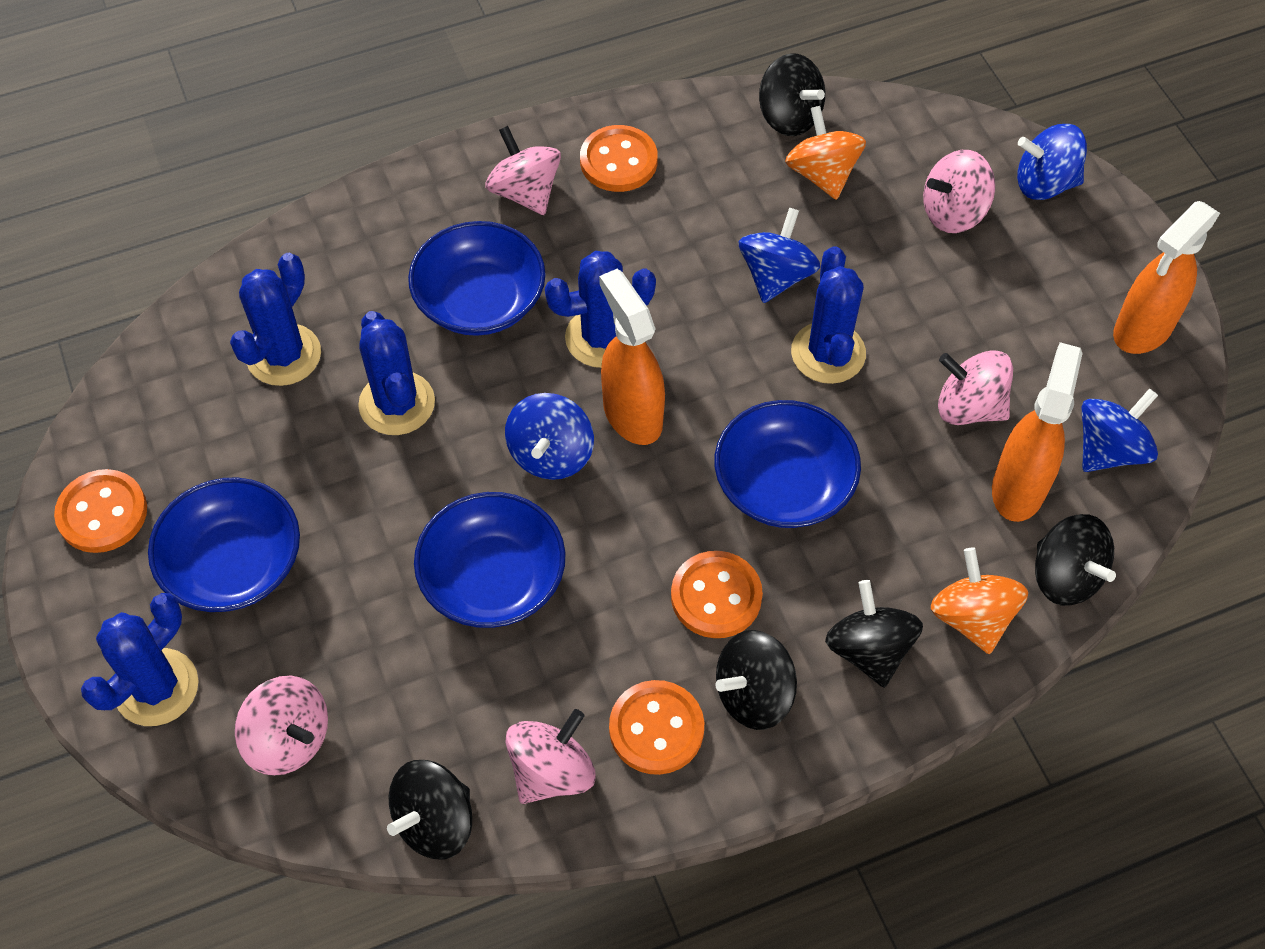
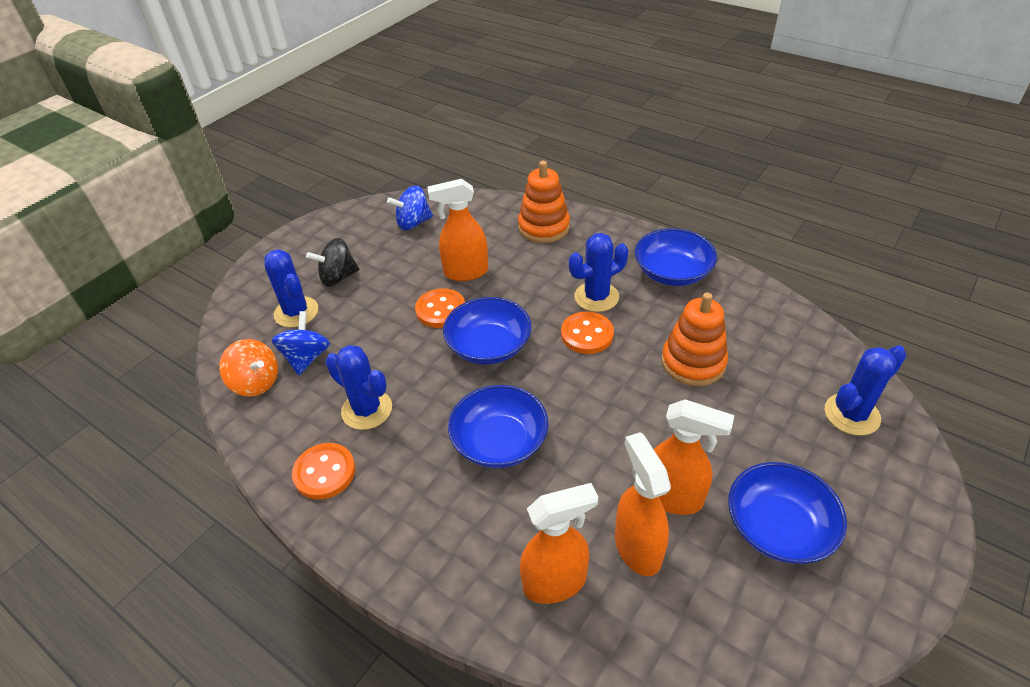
black spinning top: 5 -> 1
blue cactus: 5 -> 4
blue spinning top: 4 -> 2
orange button: 4 -> 3
orange spinning top: 2 -> 1
orange spray bottle: 3 -> 4
orange stacking toy: 0 -> 2
pink spinning top: 5 -> 0

